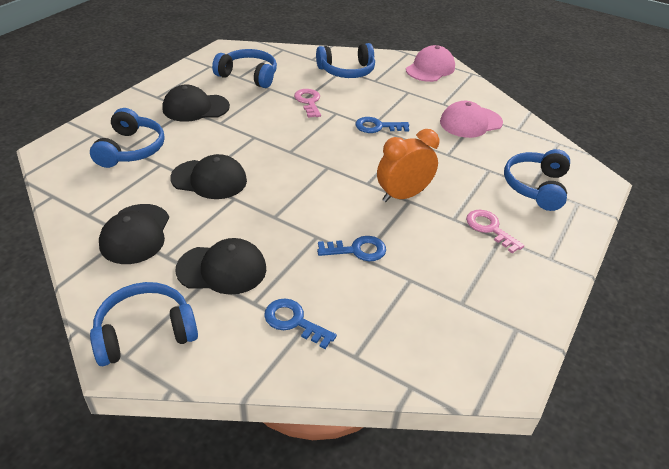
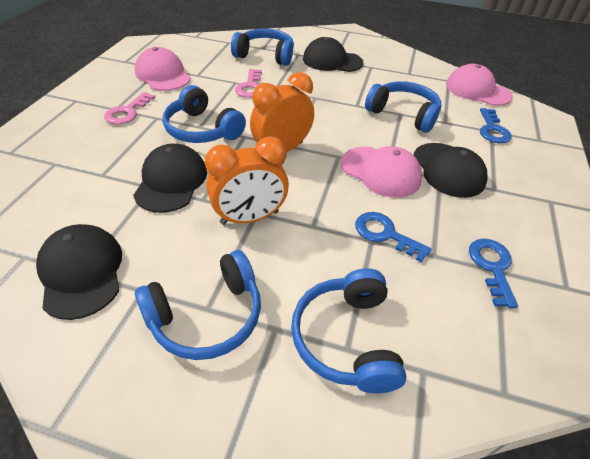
orange clock: 1 -> 2
pink cap: 2 -> 3

